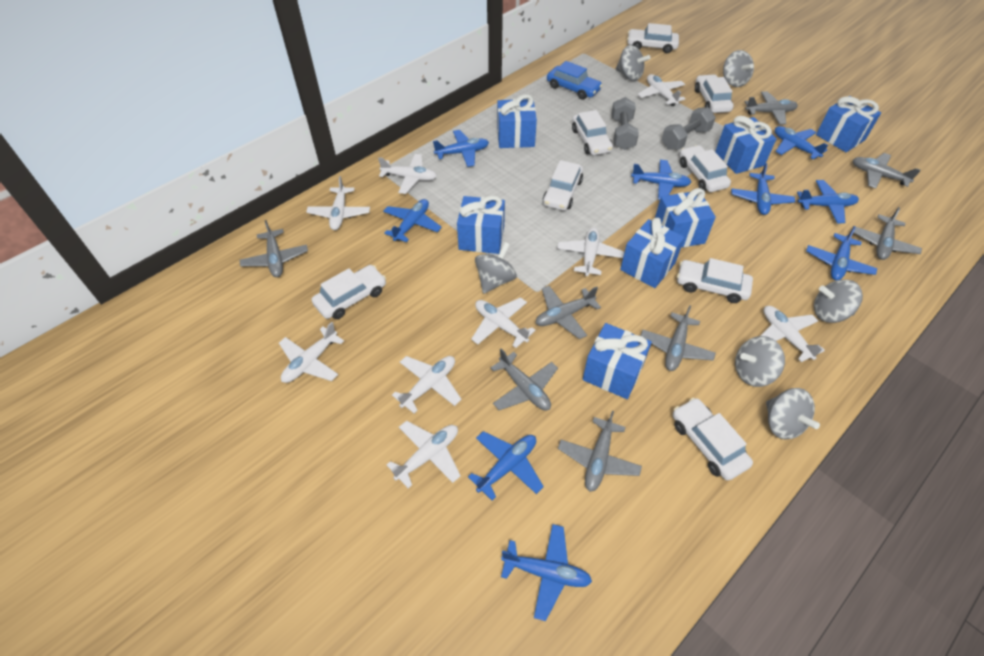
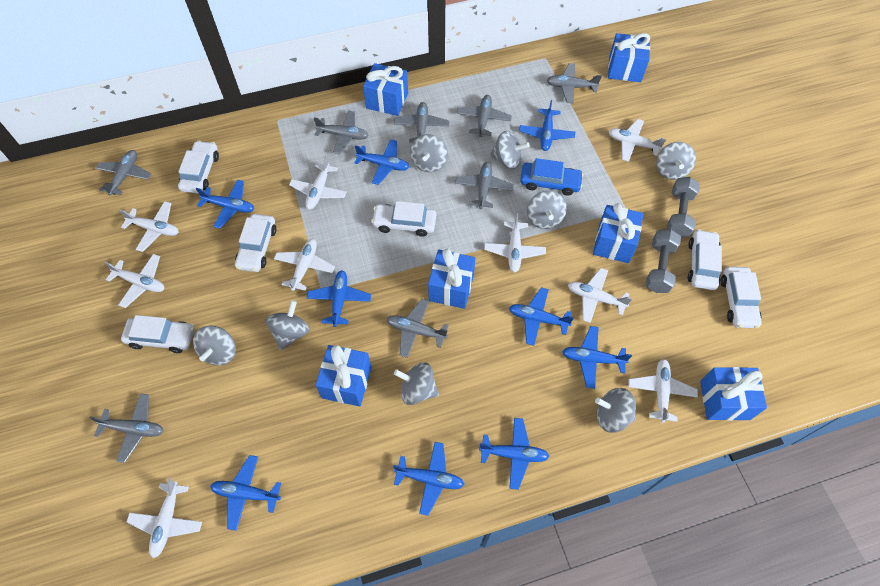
blue gift: 7 -> 6
grey spinning top: 6 -> 8
white car: 8 -> 6

